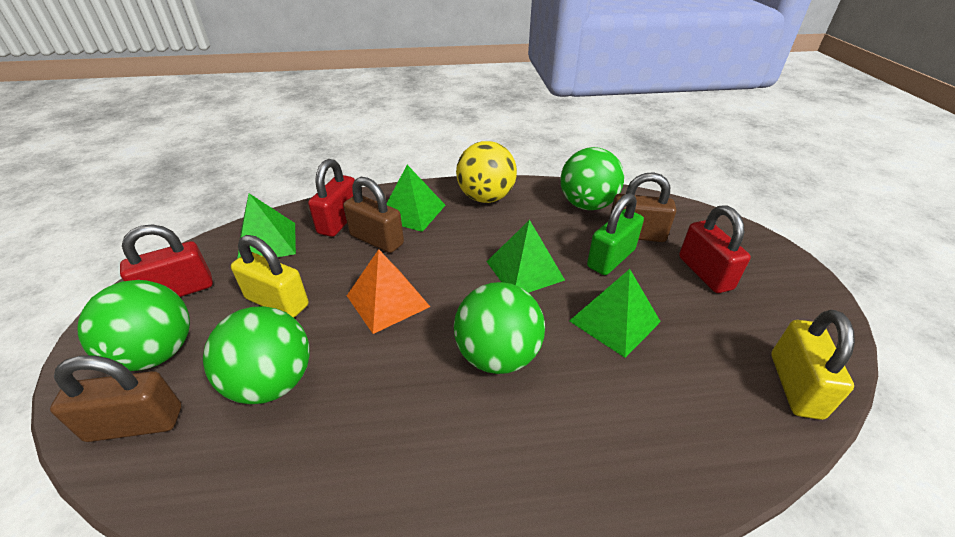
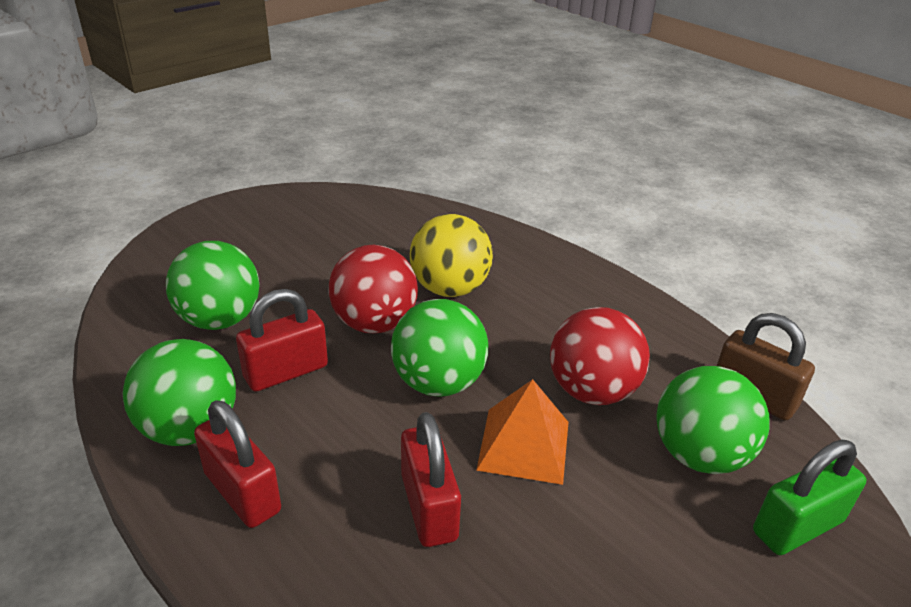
brown padlock: 3 -> 1
green pyramid: 4 -> 0
red ball: 0 -> 2
yellow padlock: 2 -> 0

